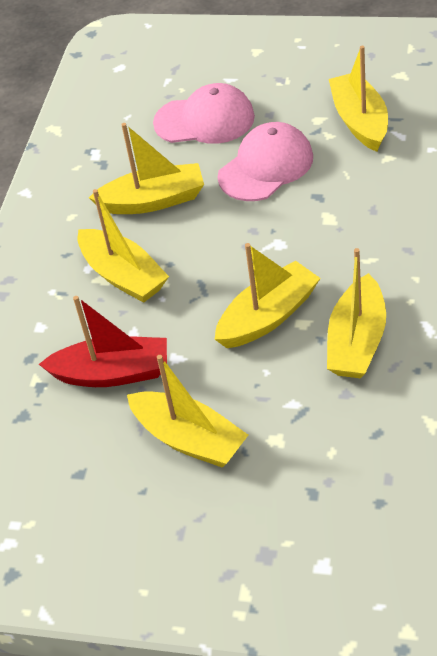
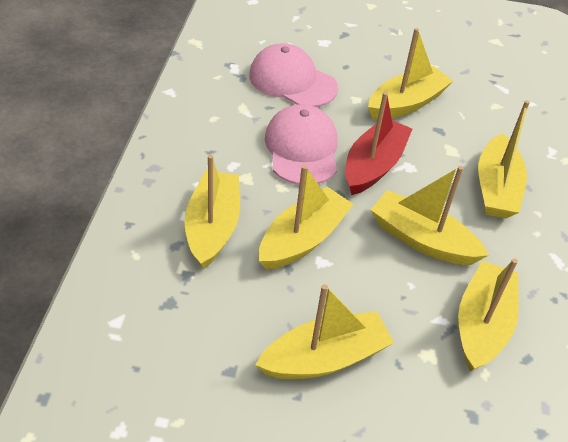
yellow boat: 6 -> 7

